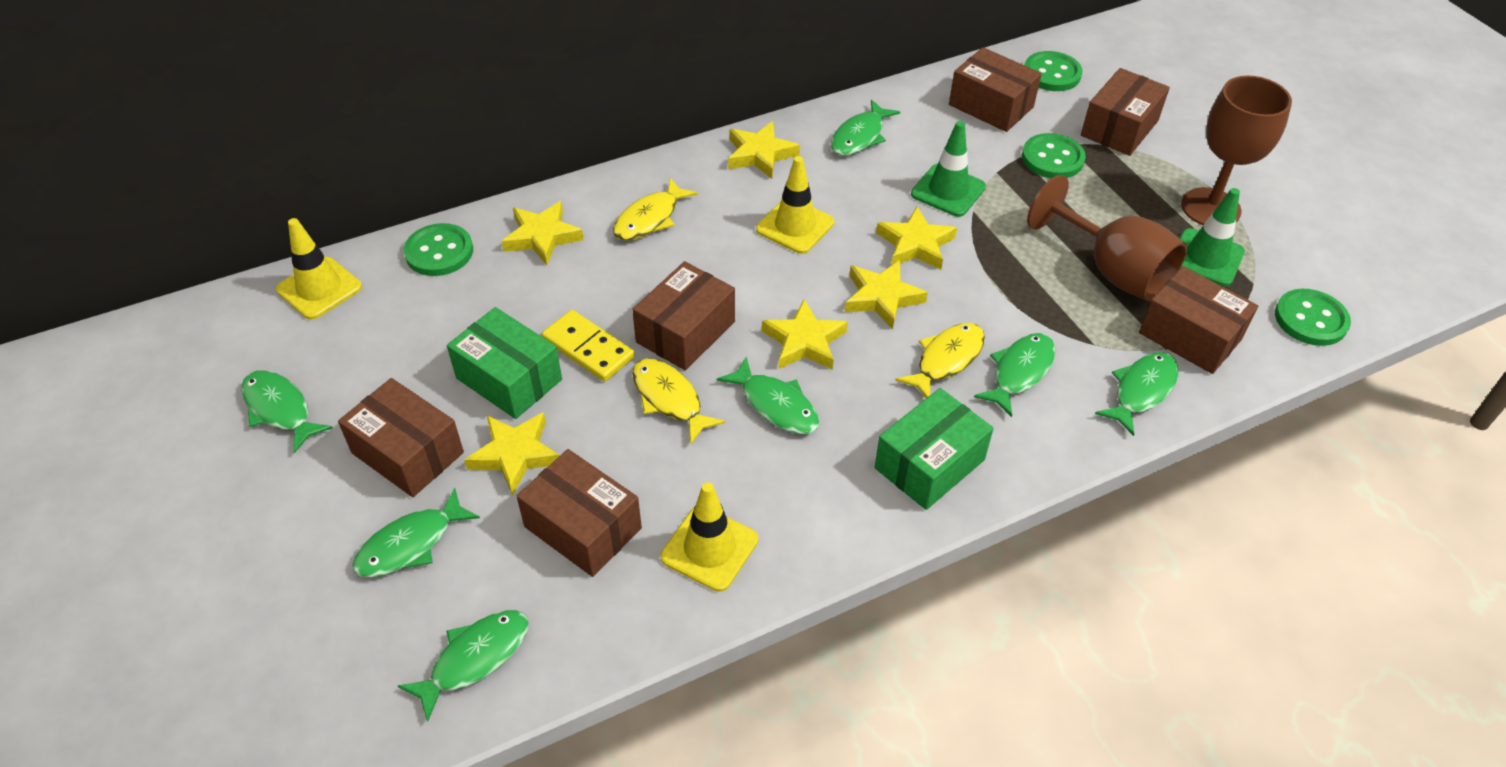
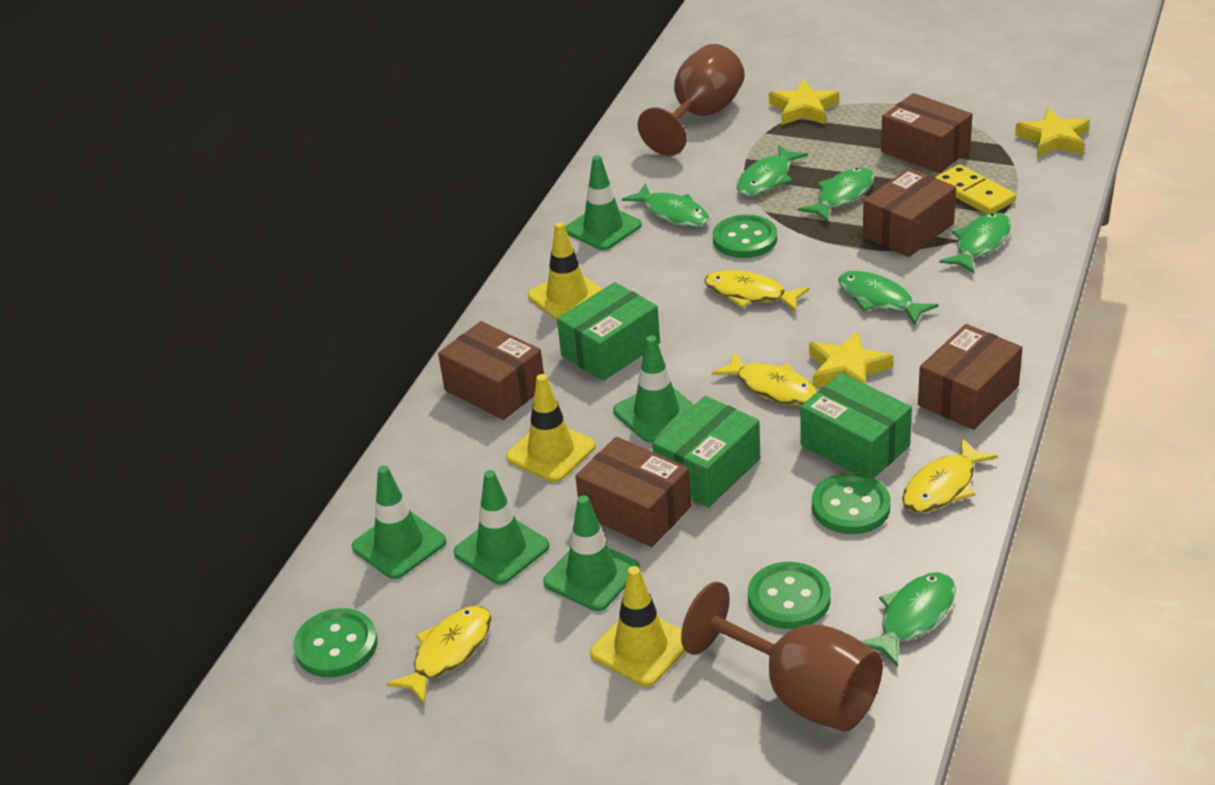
brown box: 6 -> 5
green box: 2 -> 3
green fish: 7 -> 6
green traffic cone: 2 -> 5
yellow fish: 3 -> 4
yellow star: 6 -> 3

